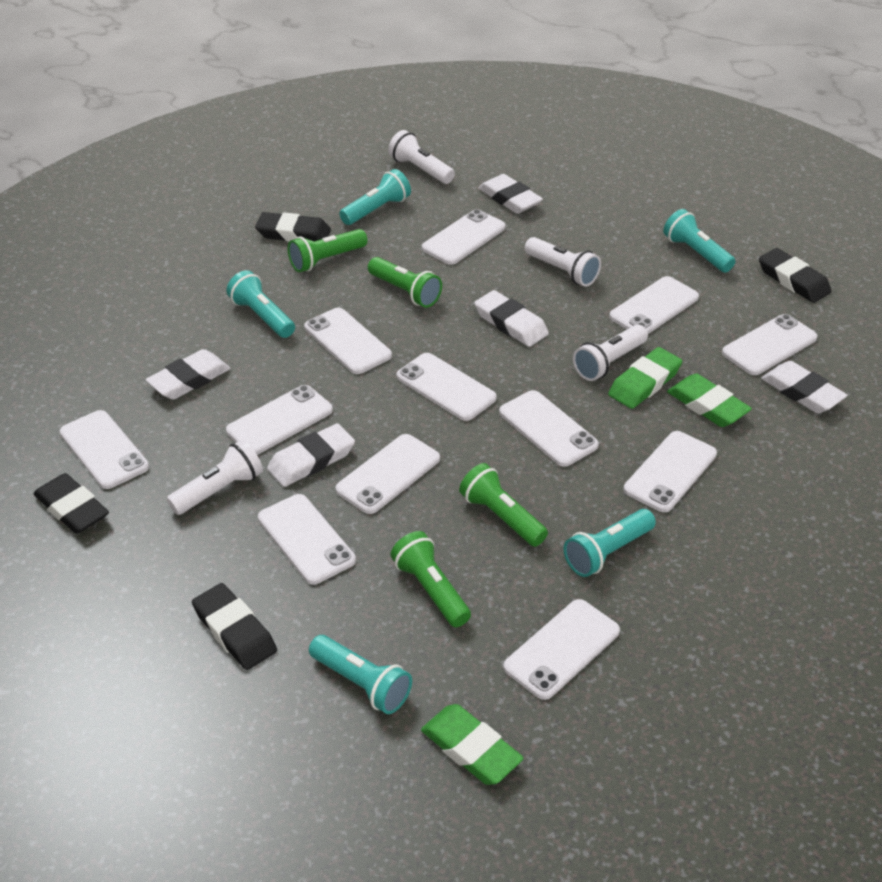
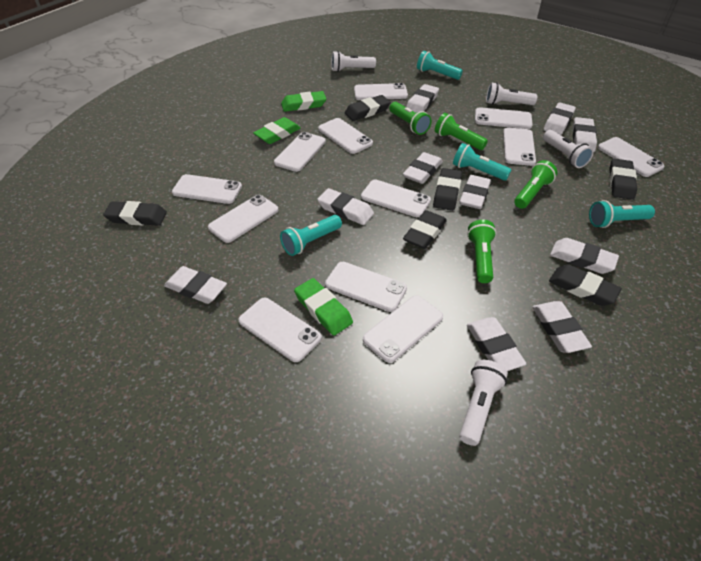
black eraser: 4 -> 6
turquoise flashlight: 5 -> 4
white eraser: 5 -> 10

